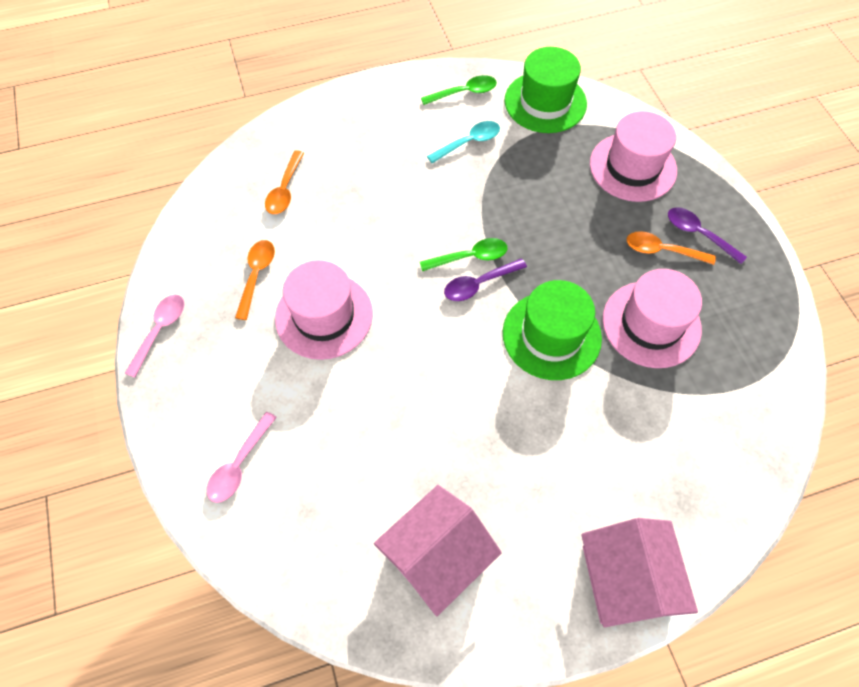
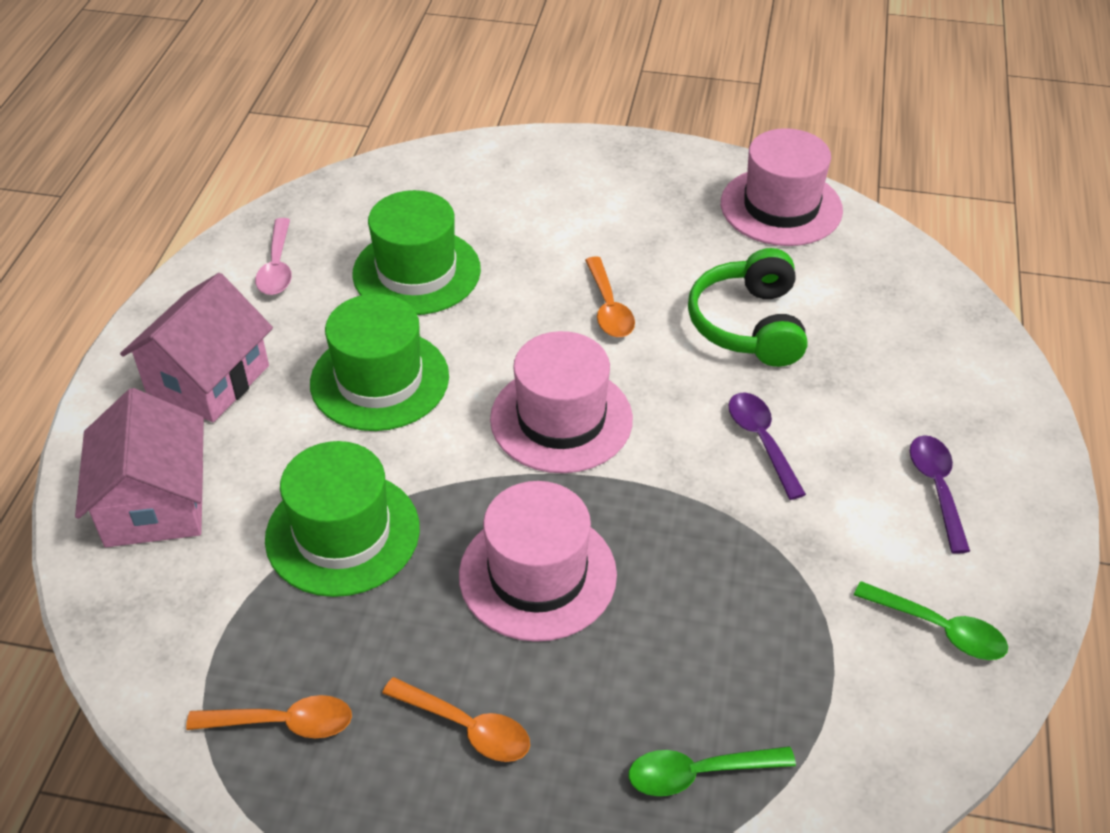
green hat: 2 -> 3
green headphones: 0 -> 1
pink spoon: 2 -> 1
turquoise spoon: 1 -> 0

